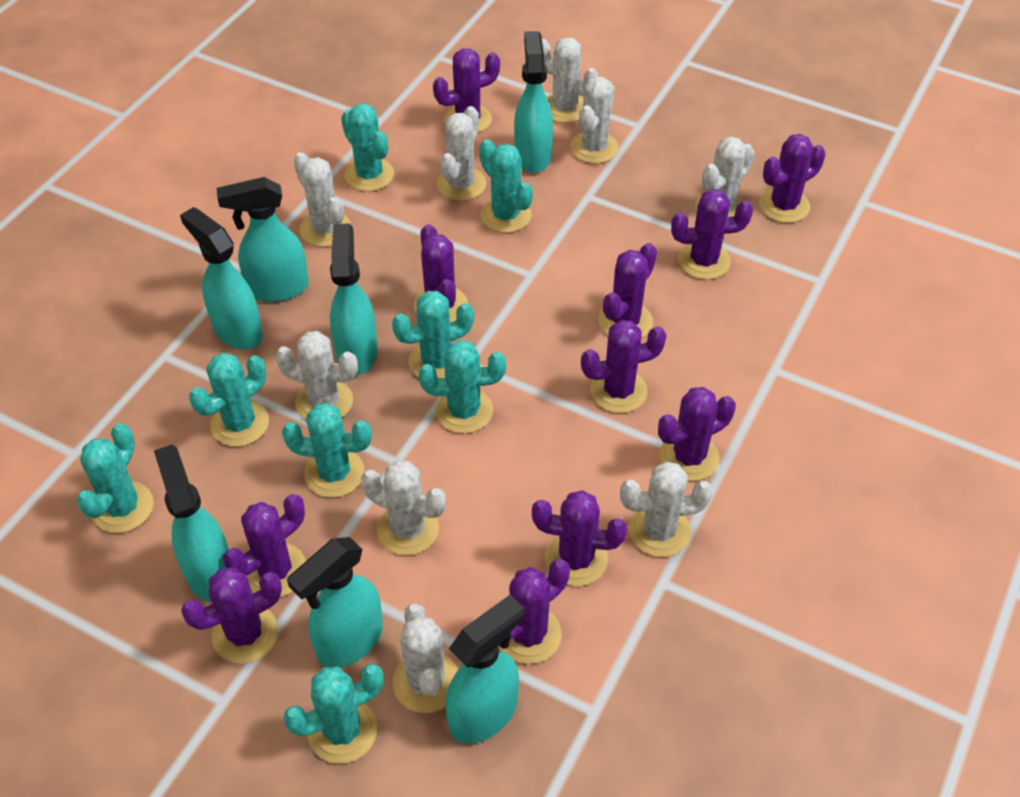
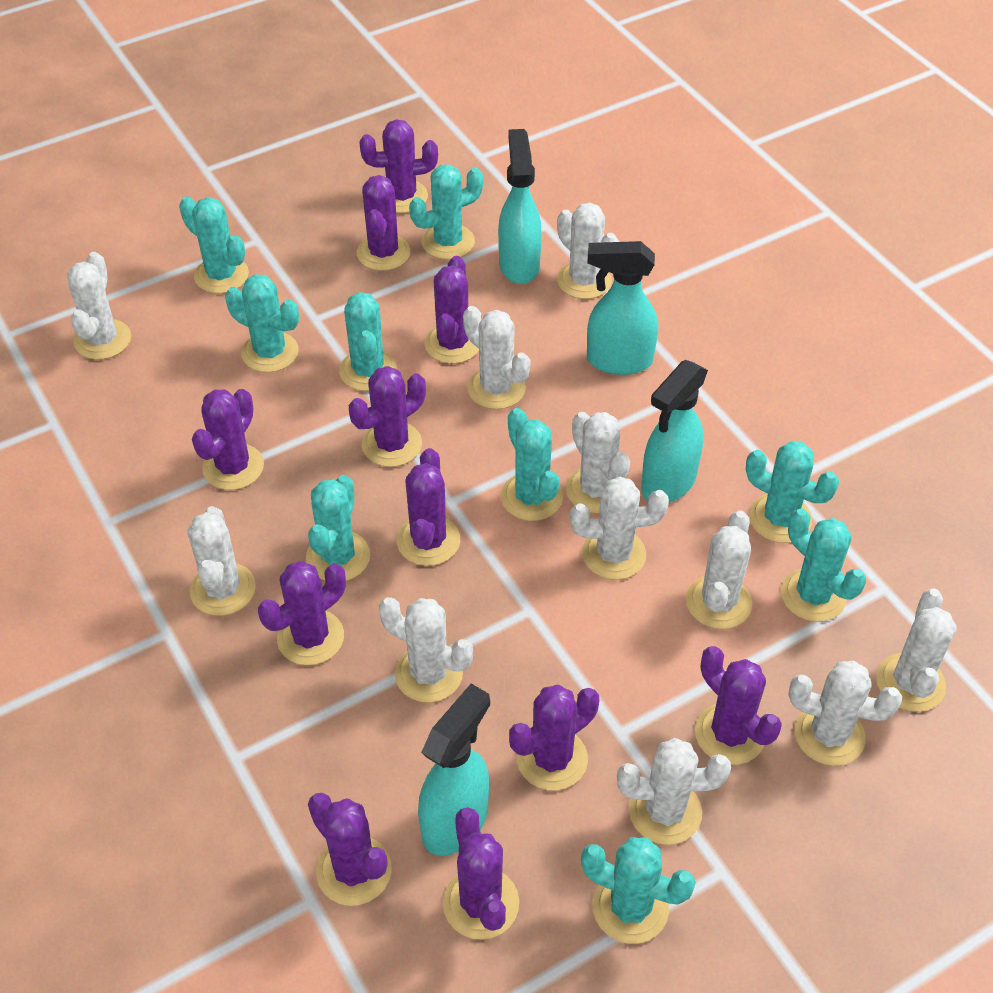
turquoise cactus: 8 -> 9
turquoise spray bottle: 7 -> 4
white cactus: 9 -> 11

